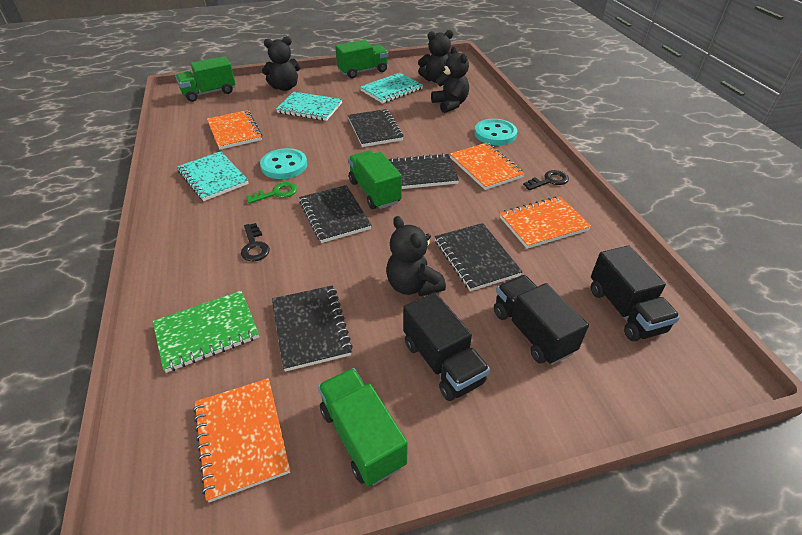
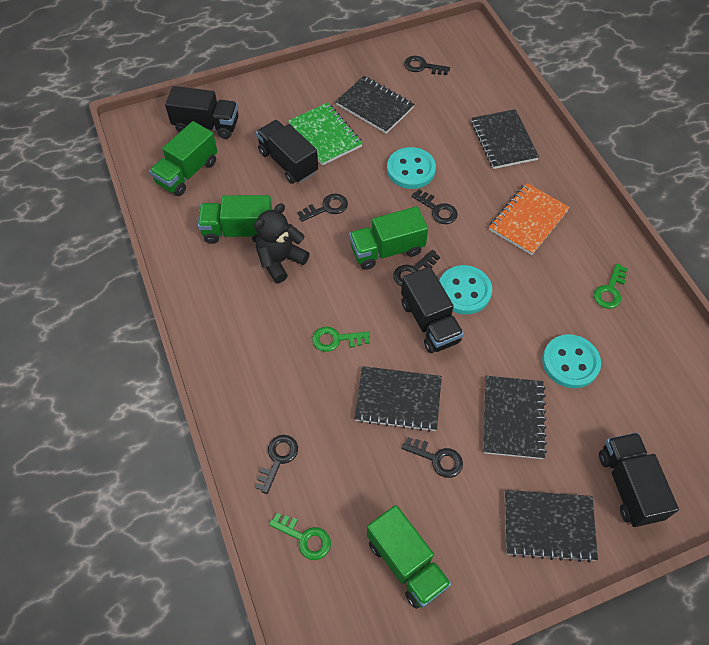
black key: 2 -> 6
black teddy bear: 4 -> 1
black truck: 3 -> 4
green key: 1 -> 3
orange notebook: 4 -> 1
turquoise button: 2 -> 3
turquoise notebook: 3 -> 0

